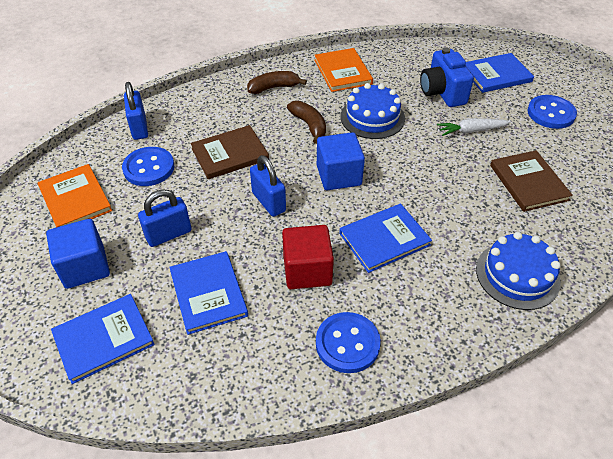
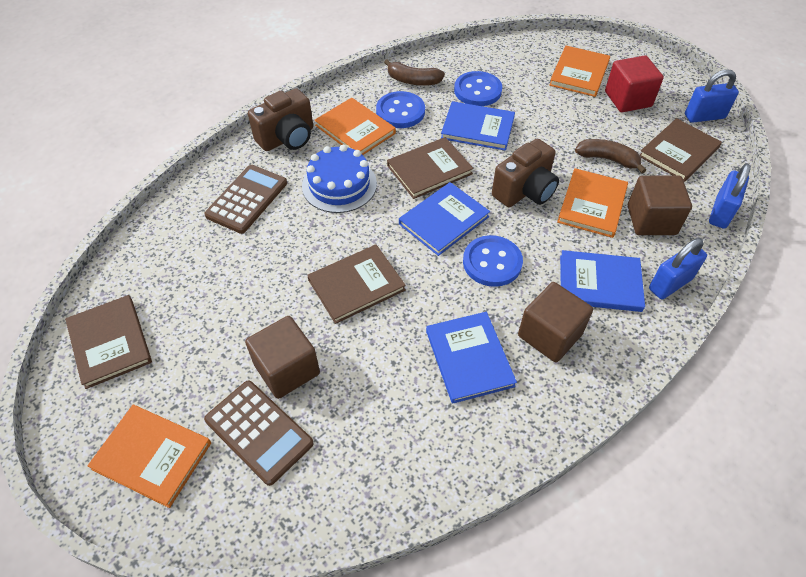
blue cake: 2 -> 1
blue camera: 1 -> 0
blue cube: 2 -> 0
brown book: 2 -> 4
brown calculator: 0 -> 2
brown camera: 0 -> 2
brown cube: 0 -> 3
orange book: 2 -> 4
white carrot: 1 -> 0

